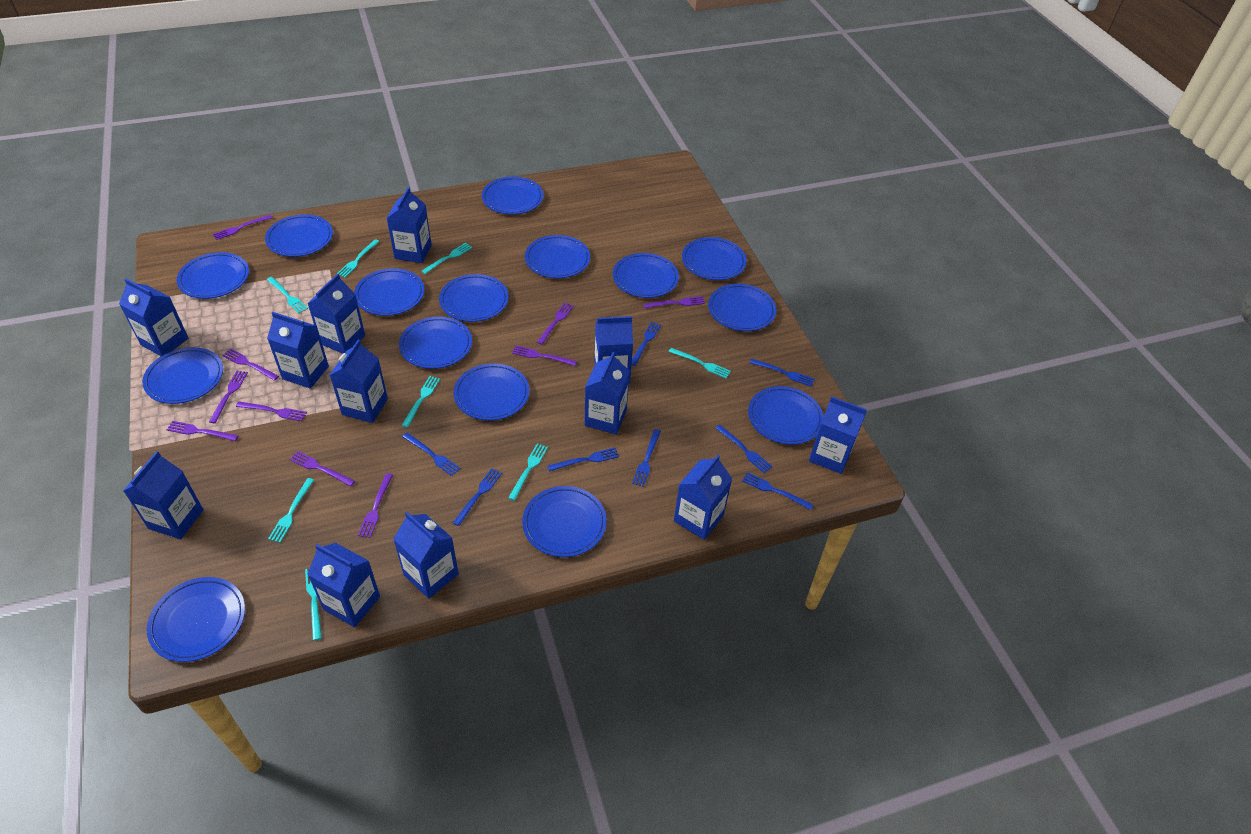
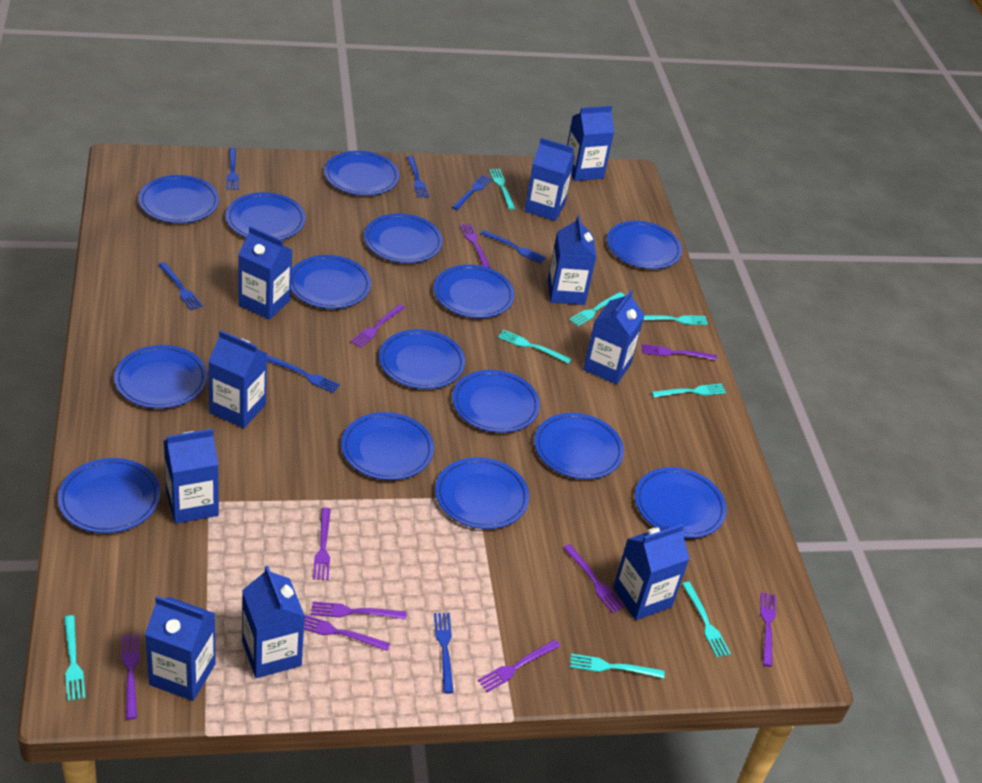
blue carton: 12 -> 10
blue fork: 8 -> 7

